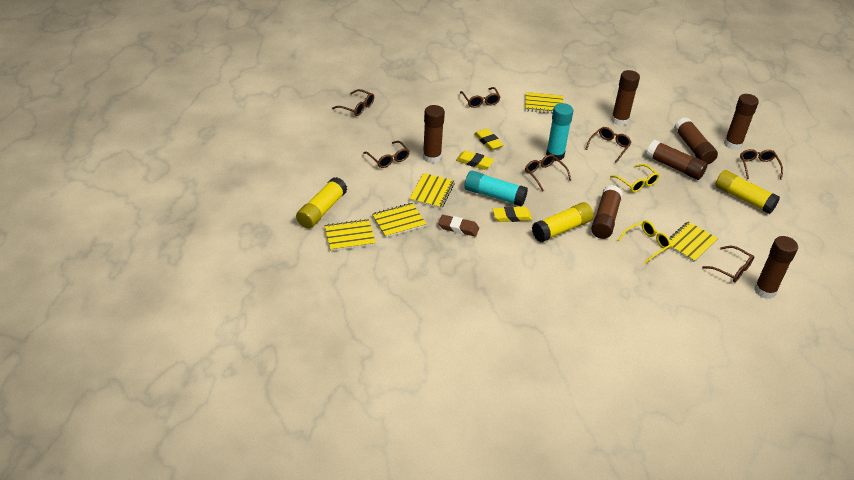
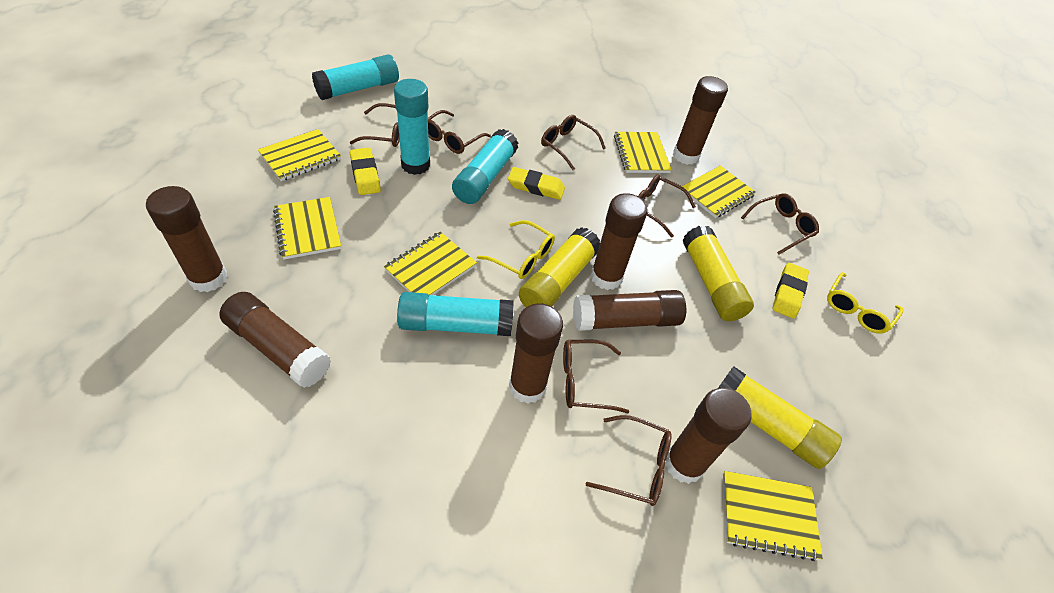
brown eraser: 1 -> 0
turquoise glue stick: 2 -> 4
yellow notebook: 5 -> 6

